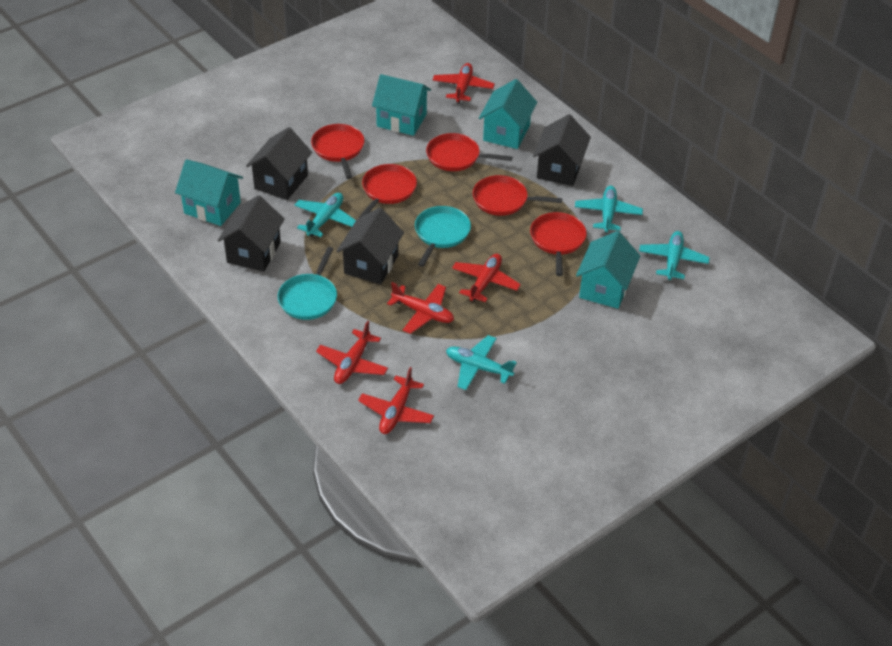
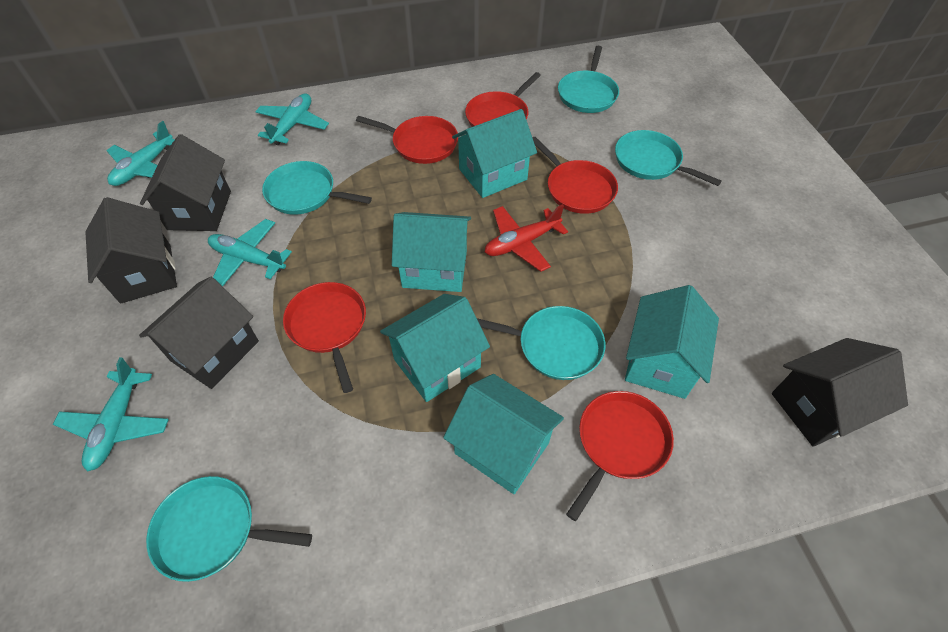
red plane: 5 -> 1
turquoise house: 4 -> 5
turquoise pan: 2 -> 5

